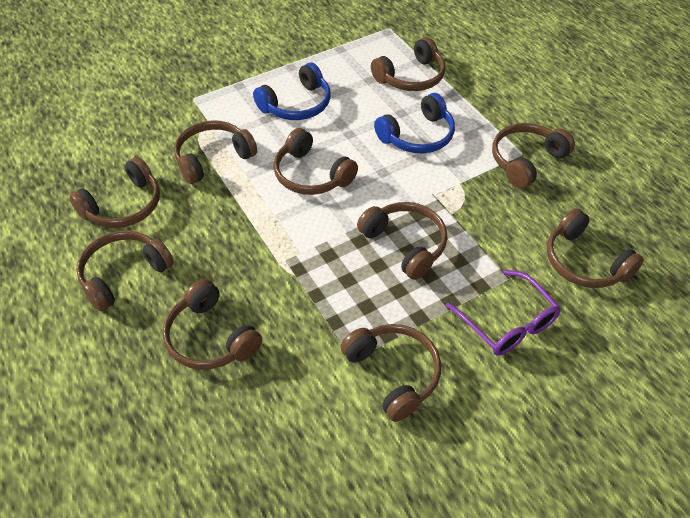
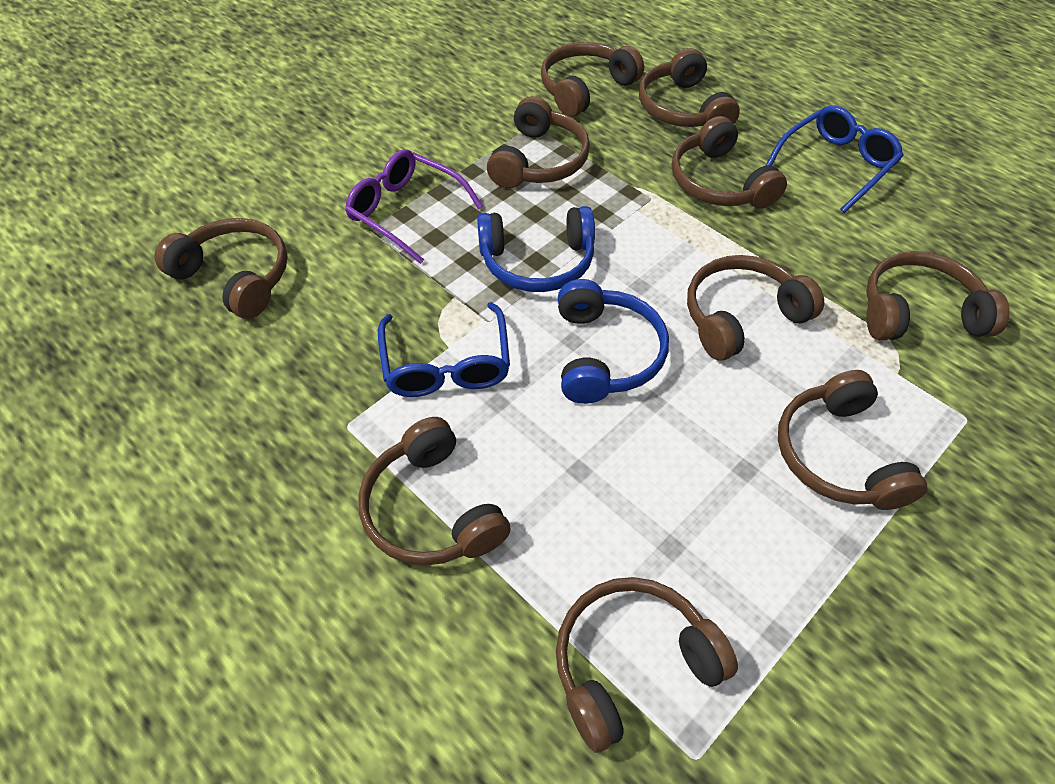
blue glasses: 0 -> 2

